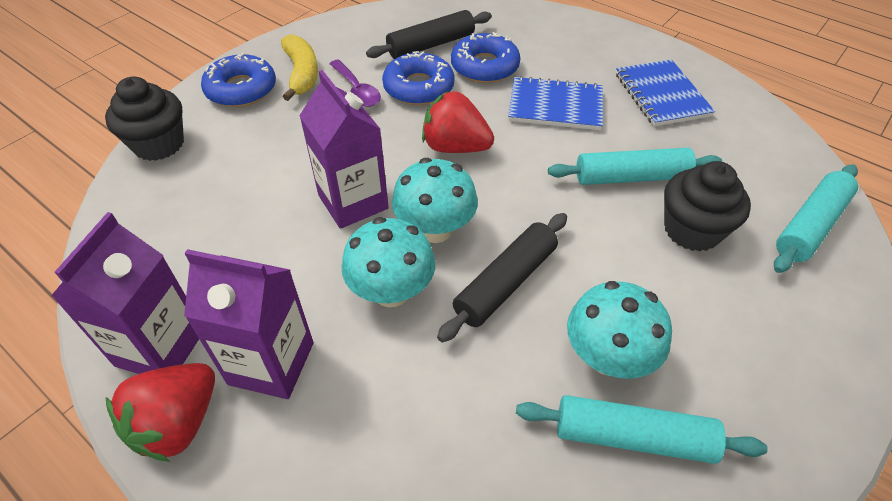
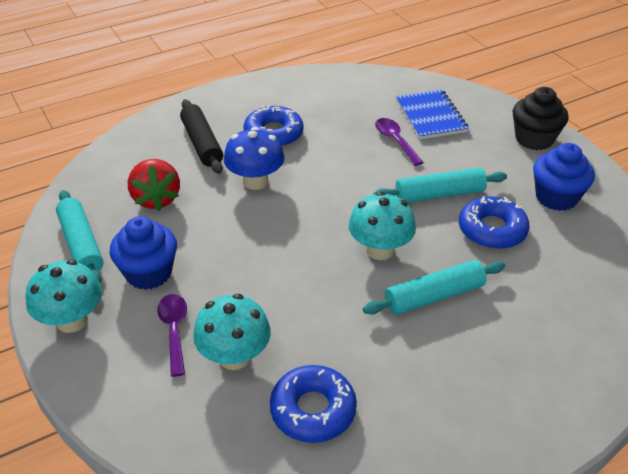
black cupcake: 2 -> 1
black rolling pin: 2 -> 1
blue cupcake: 0 -> 2
blue mushroom: 0 -> 1
blue notebook: 2 -> 1
purple carton: 3 -> 0
purple spoon: 1 -> 2
red strawberry: 2 -> 1
yellow banana: 1 -> 0

